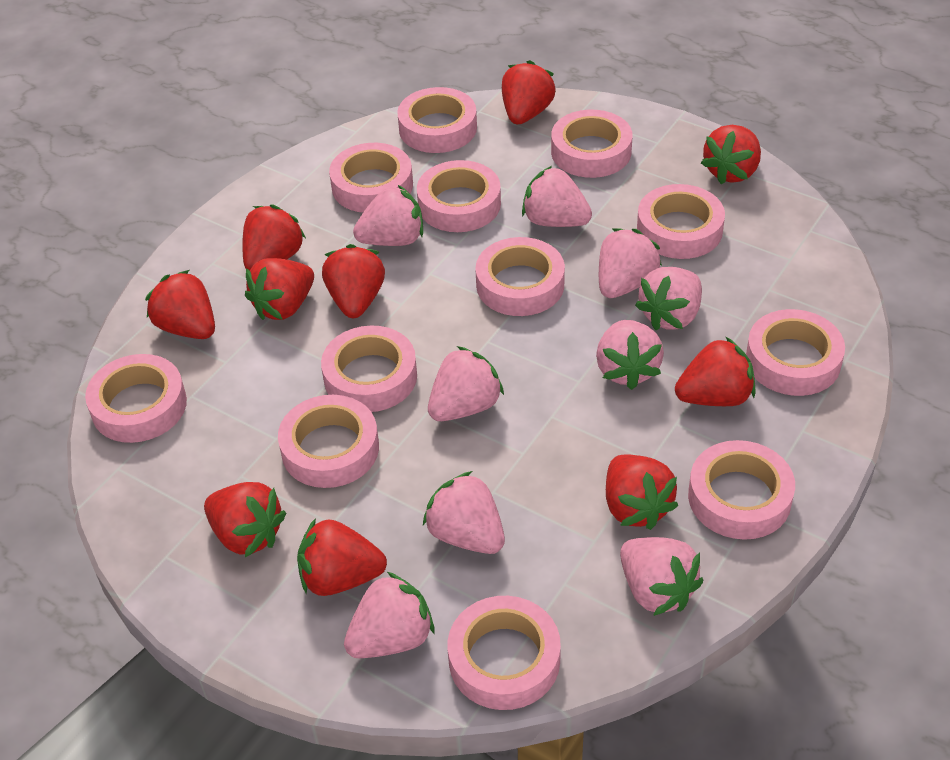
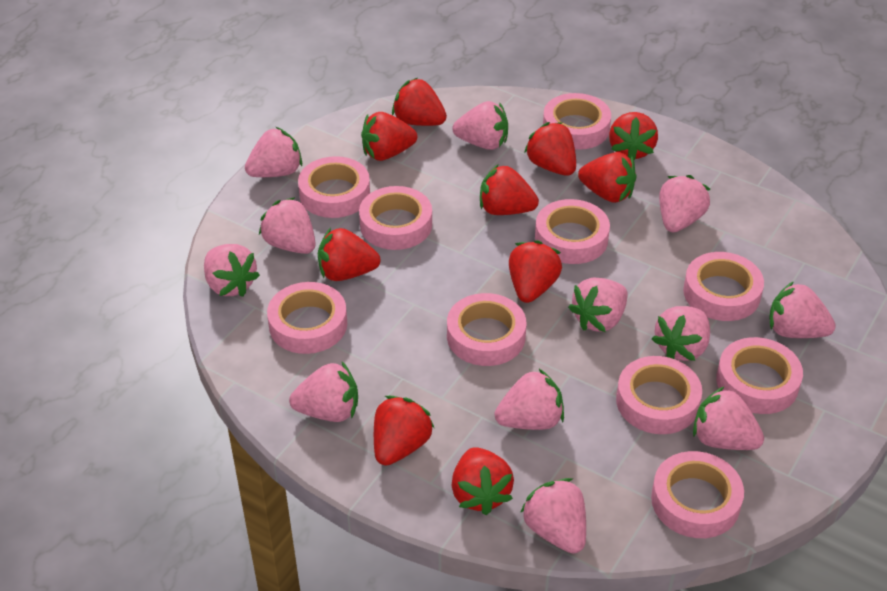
pink strawberry: 9 -> 12
pink tape: 12 -> 10

